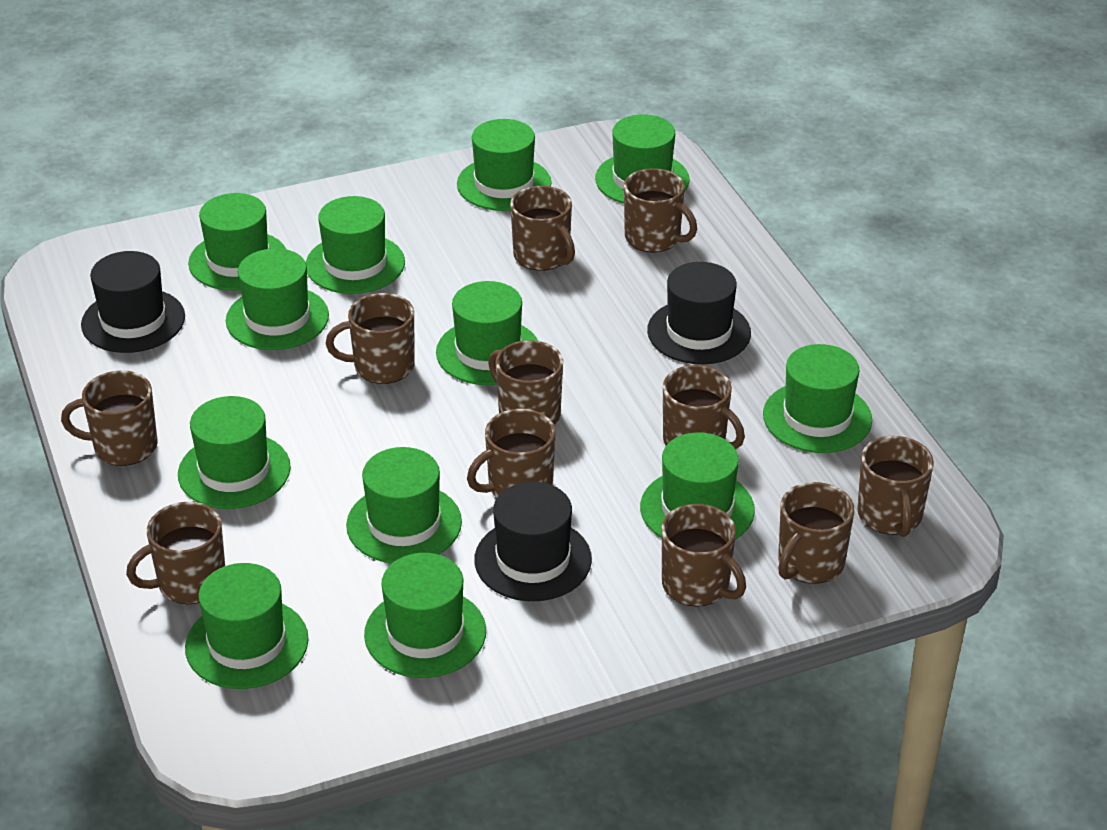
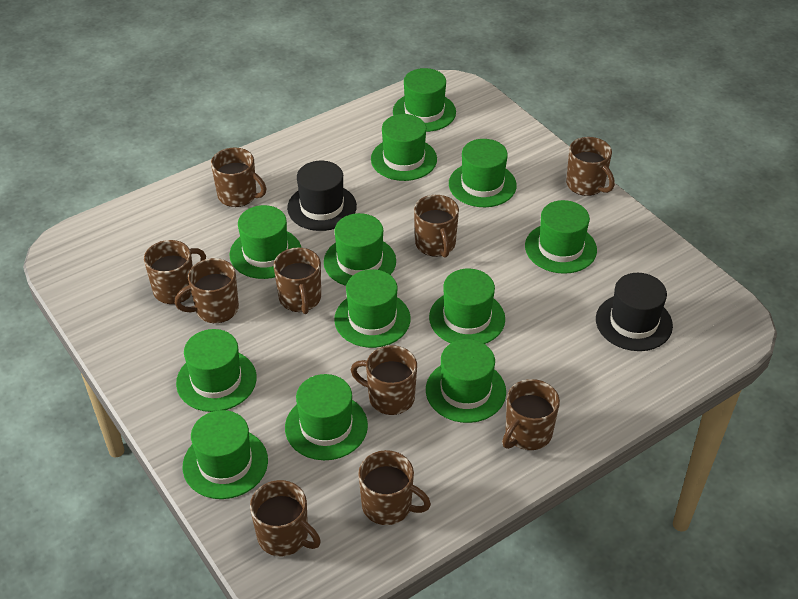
black hat: 3 -> 2
brown mug: 11 -> 10

